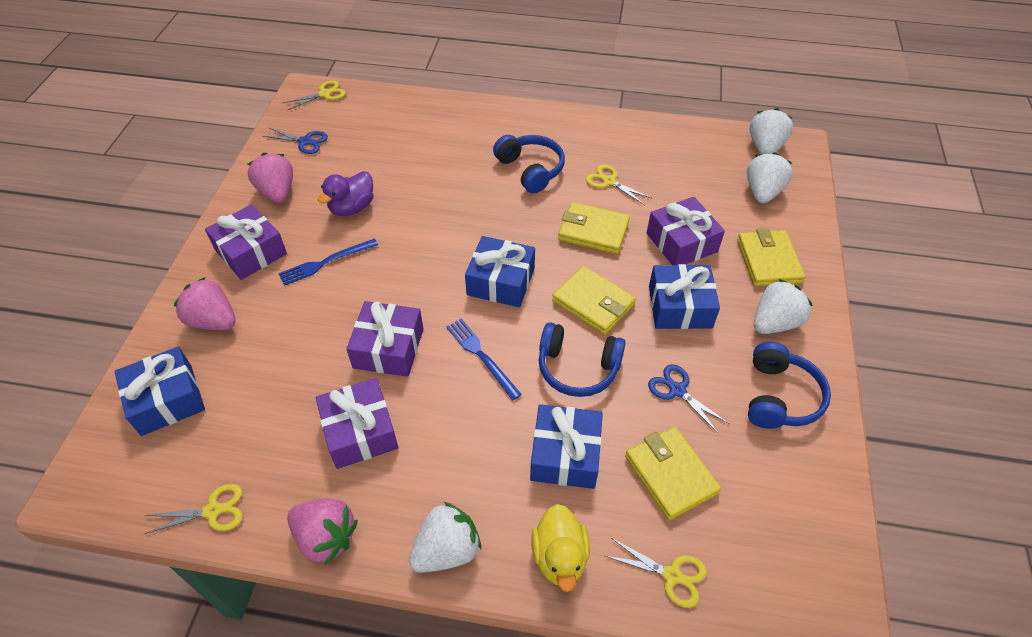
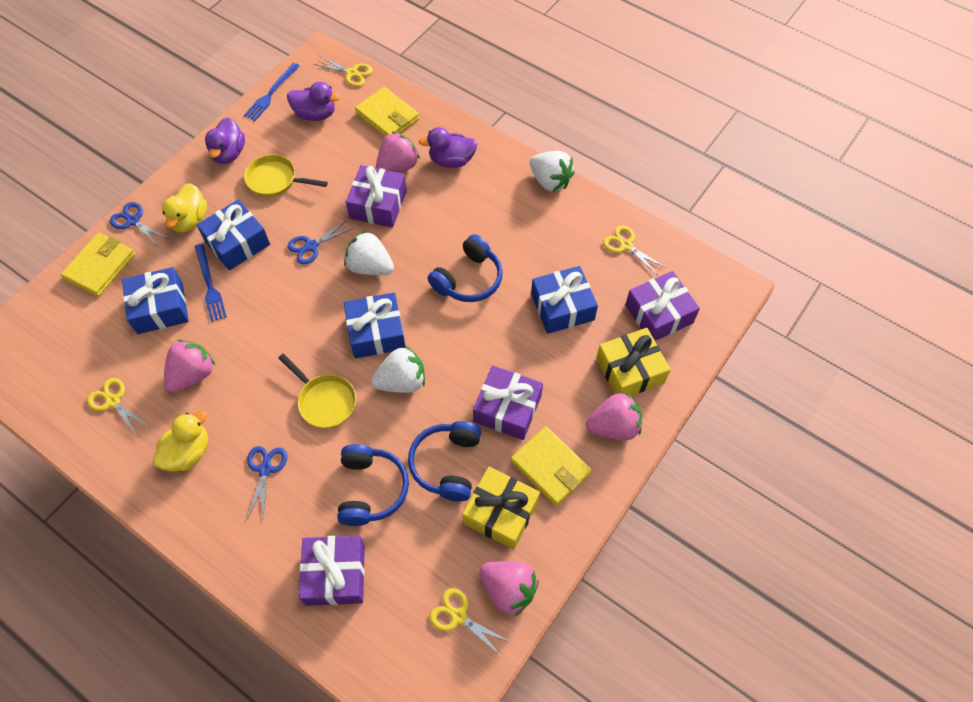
blue scissors: 2 -> 3
pink strawberry: 3 -> 4
purple duck: 1 -> 3
white strawberry: 4 -> 3
yellow duck: 1 -> 2
yellow gift: 0 -> 2
yellow pan: 0 -> 2
yellow wallet: 4 -> 3

